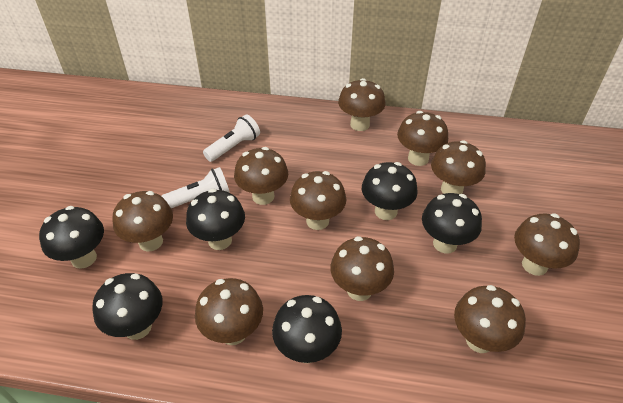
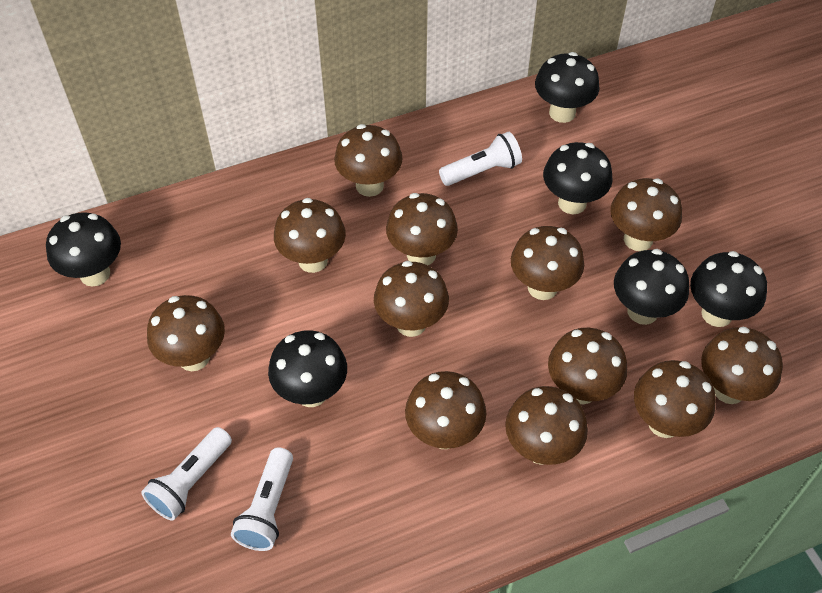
brown mushroom: 10 -> 12
white flashlight: 2 -> 3

